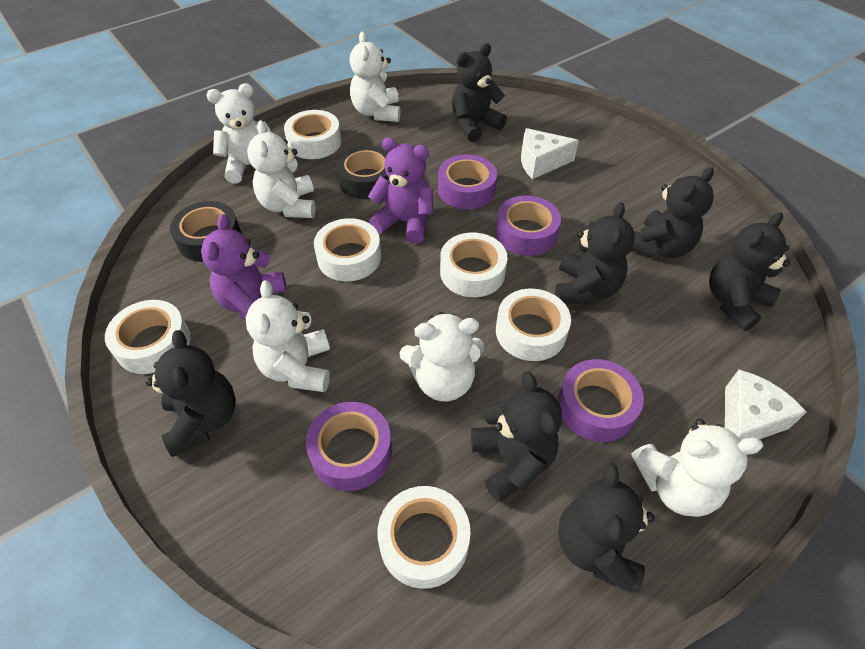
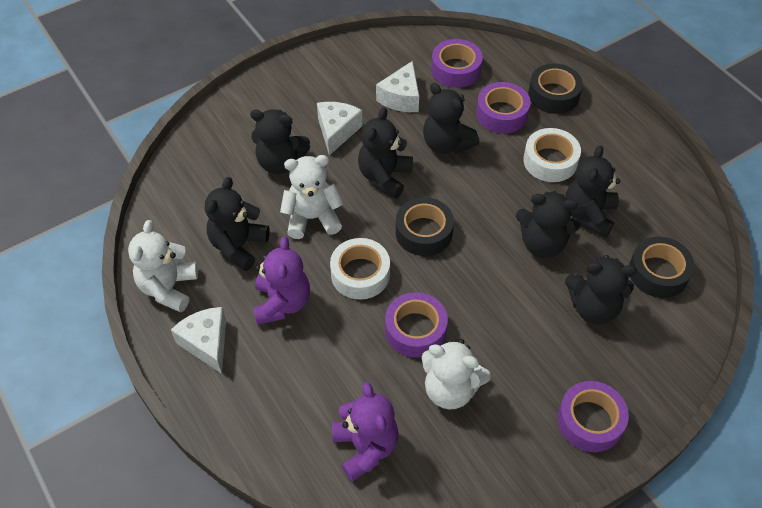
black tape: 2 -> 3
white cheese: 2 -> 3
white tape: 6 -> 2
white teddy bear: 6 -> 3

